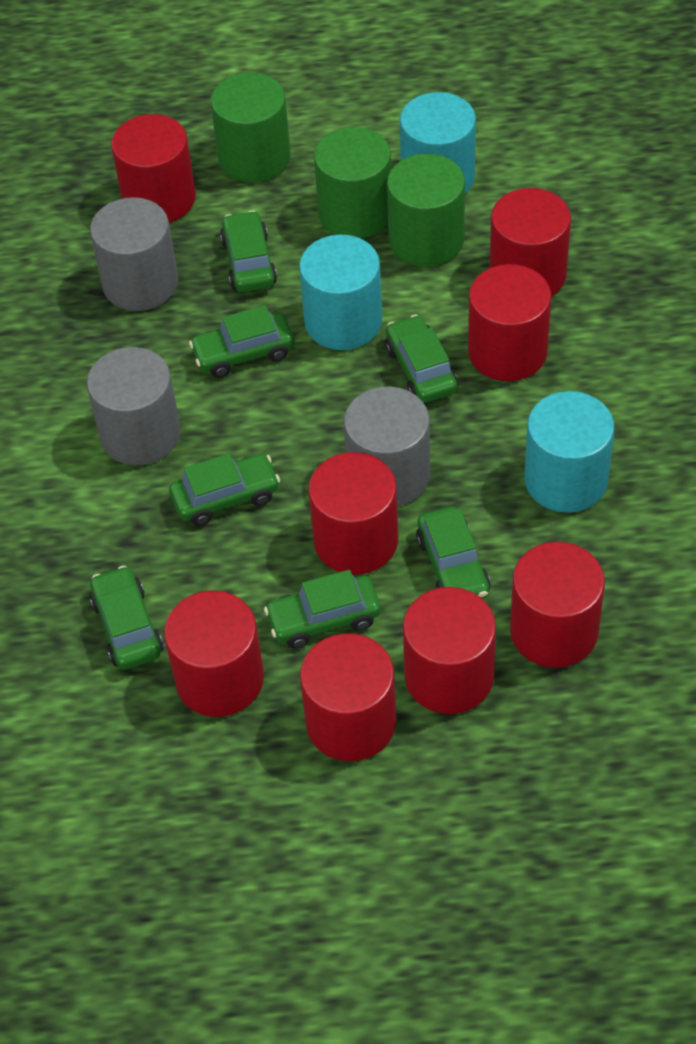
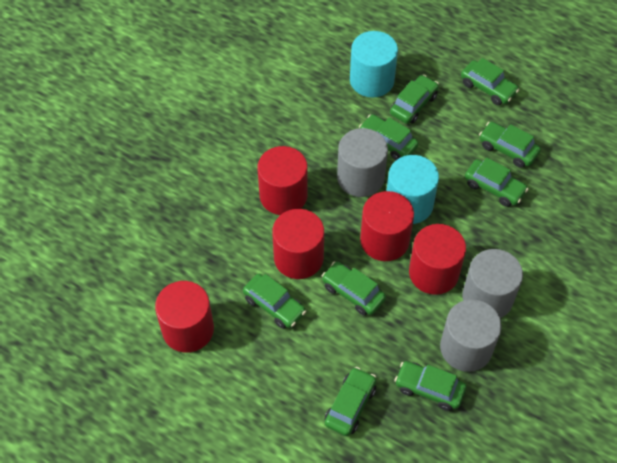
green car: 7 -> 9
green cylinder: 3 -> 0
red cylinder: 8 -> 5
turquoise cylinder: 3 -> 2

